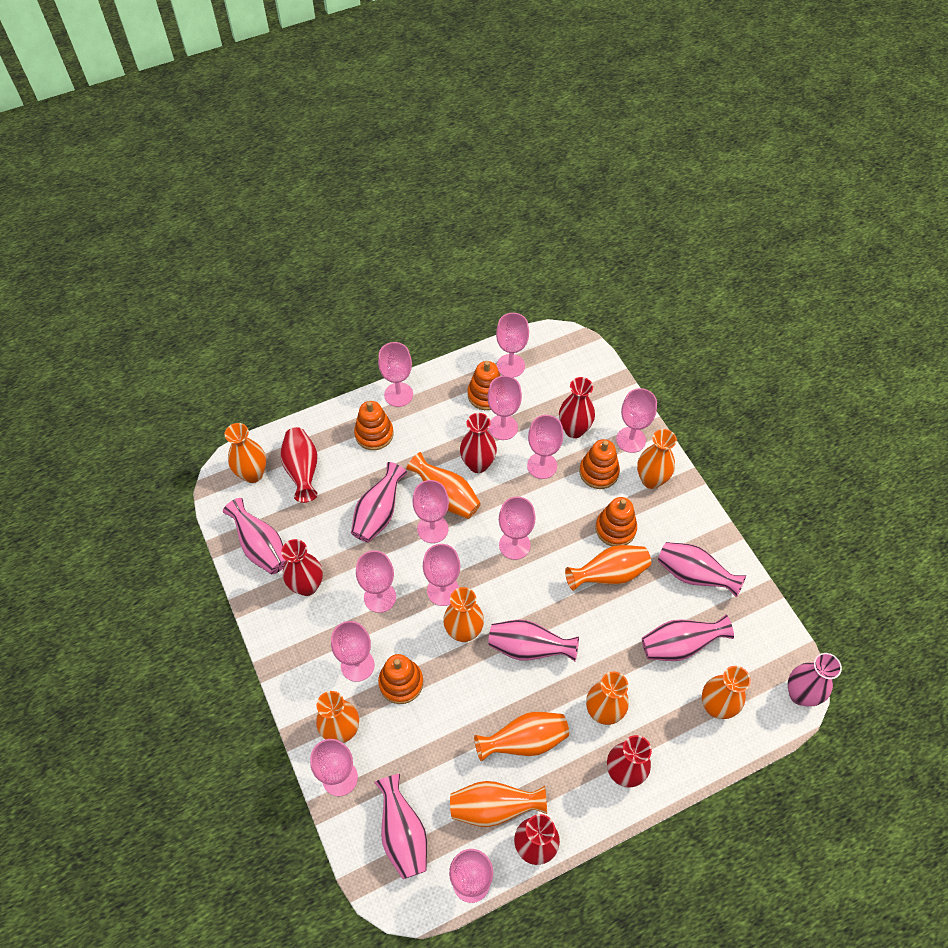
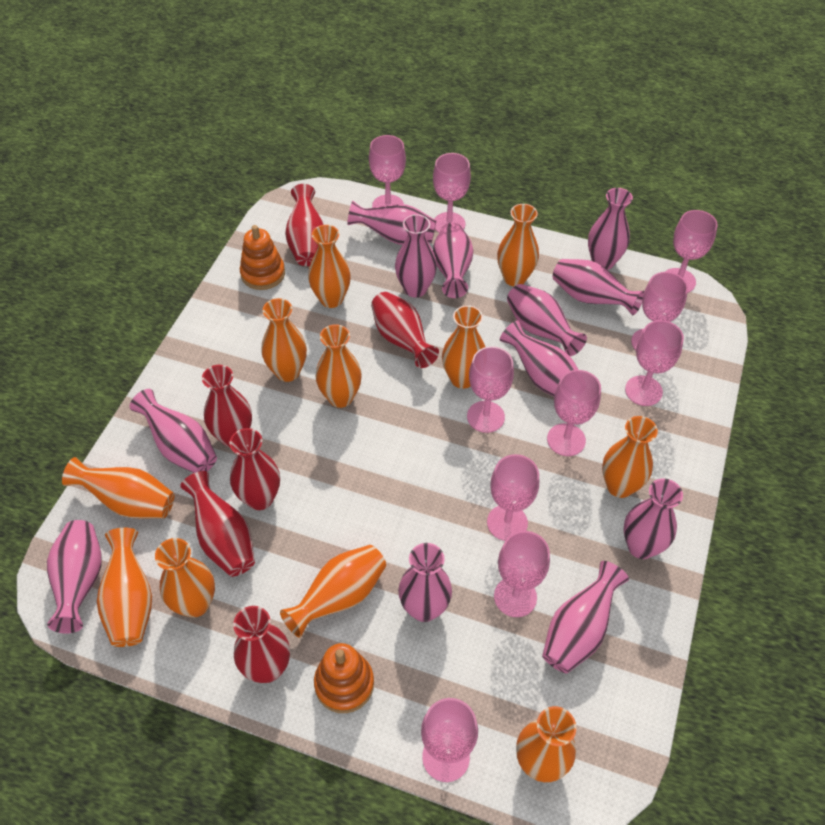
orange stacking toy: 5 -> 2
orange vase: 10 -> 11
pink goblet: 12 -> 10
pink vase: 7 -> 12

